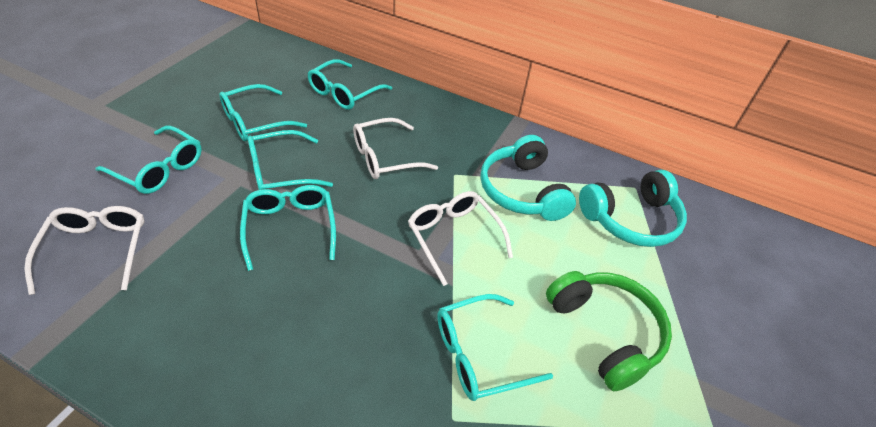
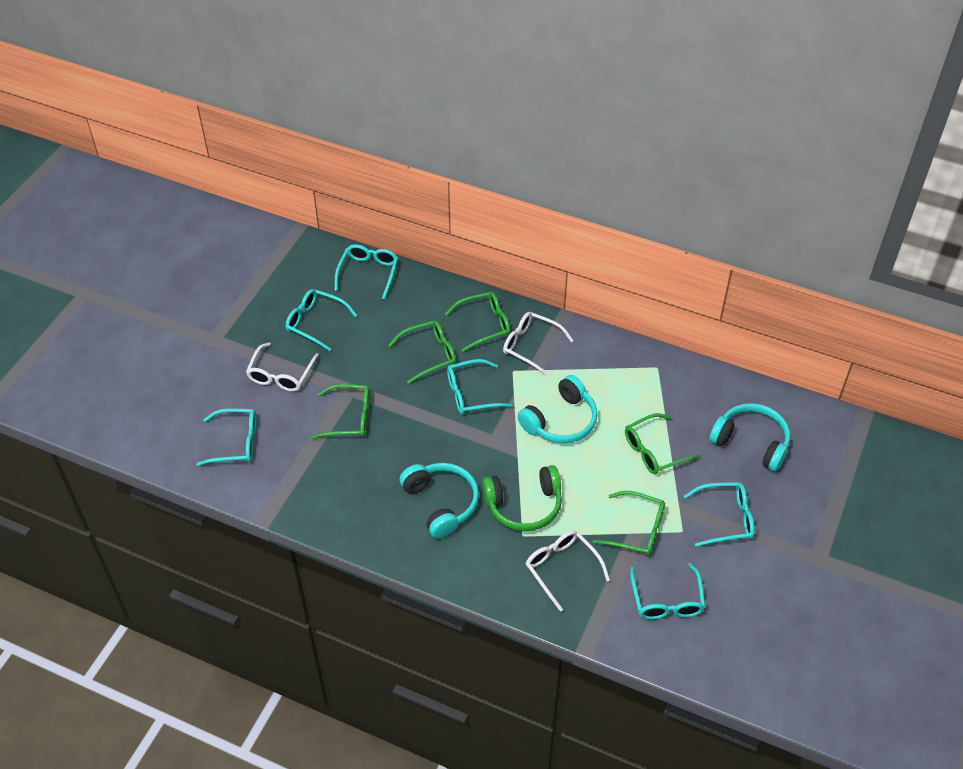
green glasses: 0 -> 5
turquoise headphones: 2 -> 3

